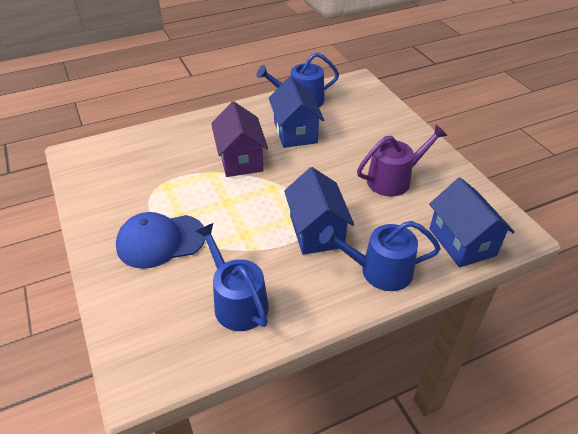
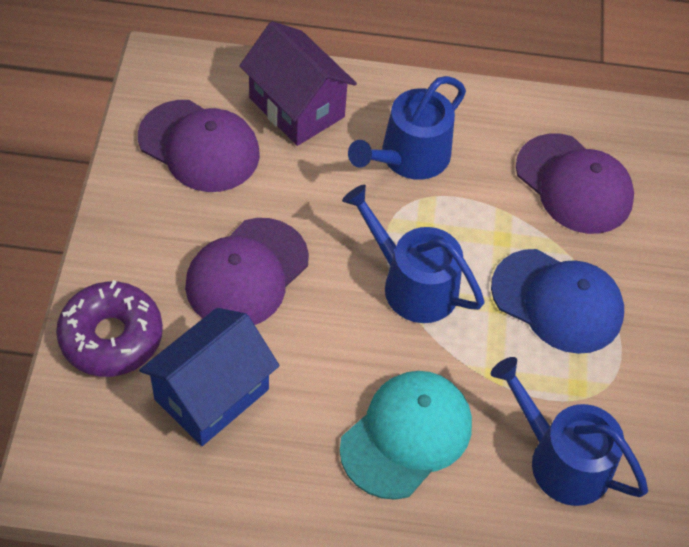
blue house: 3 -> 1
purple cap: 0 -> 3
purple donut: 0 -> 1
purple watering can: 1 -> 0
turquoise cap: 0 -> 1

